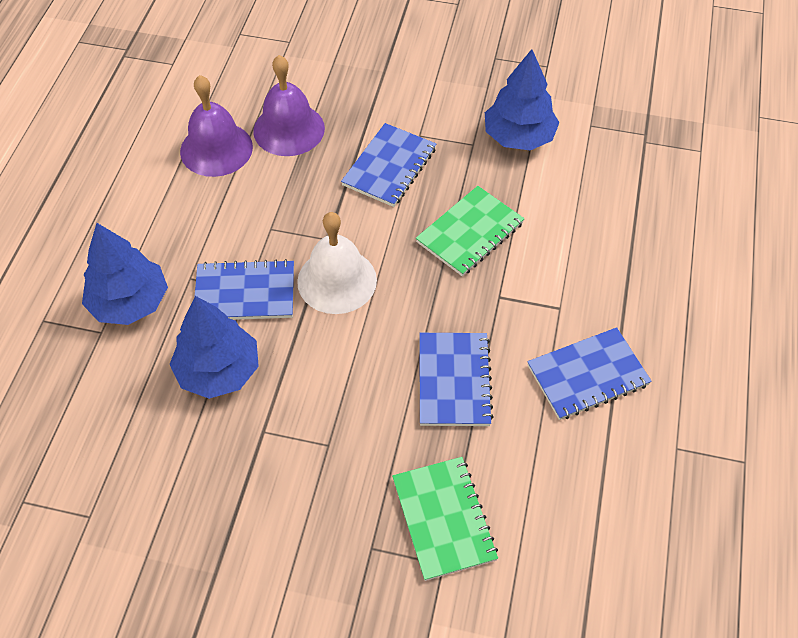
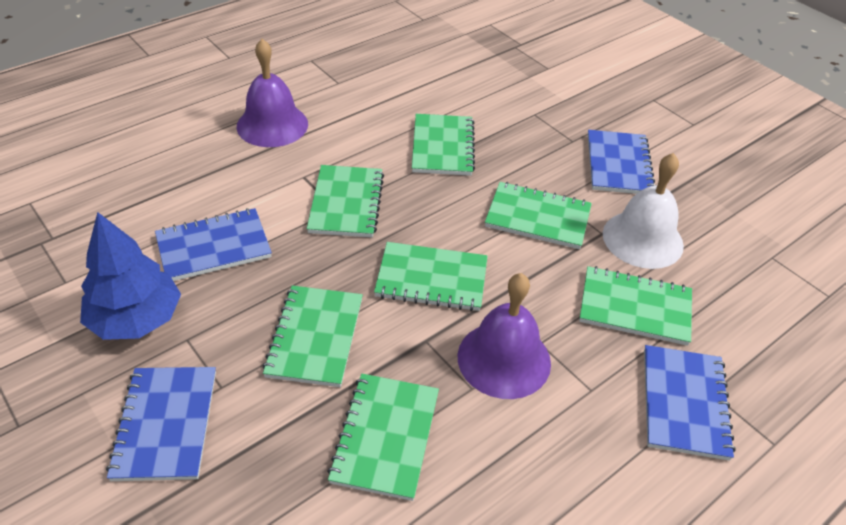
blue tree: 3 -> 1
green notebook: 2 -> 7

